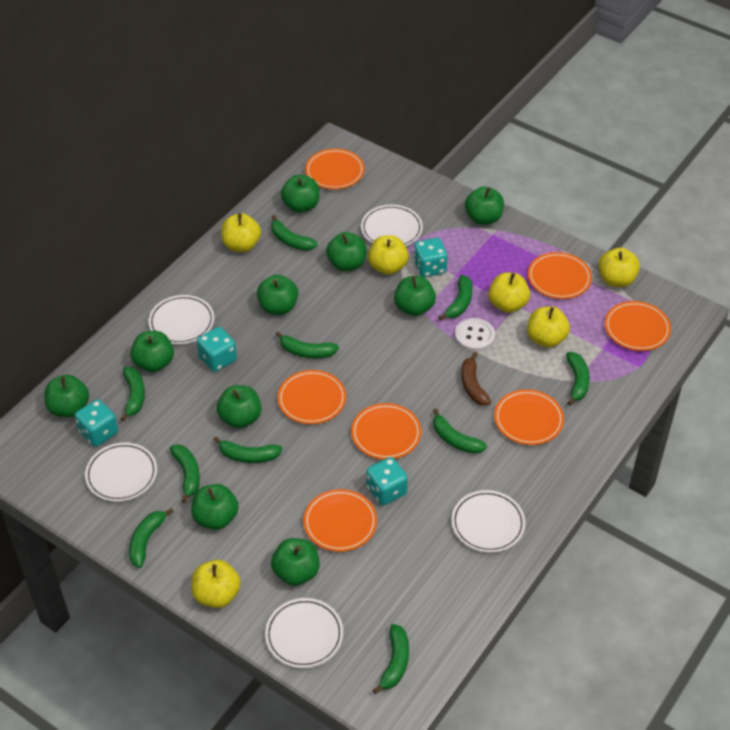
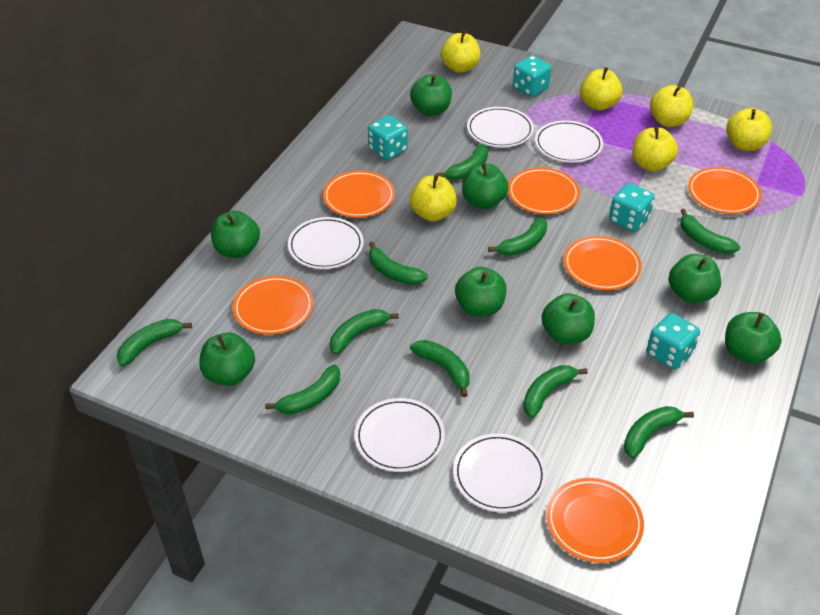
brown banana: 1 -> 0
green apple: 10 -> 8
orange plate: 7 -> 6
white button: 1 -> 0

